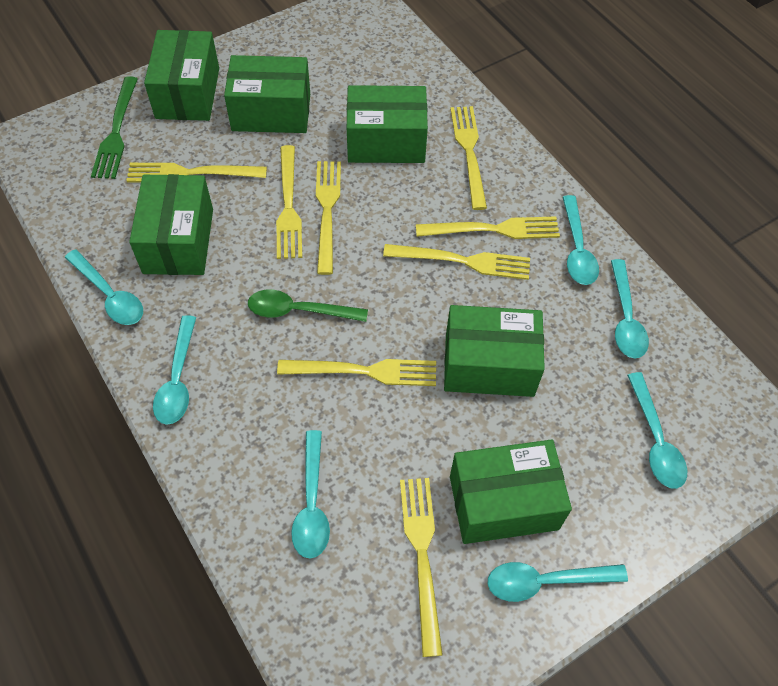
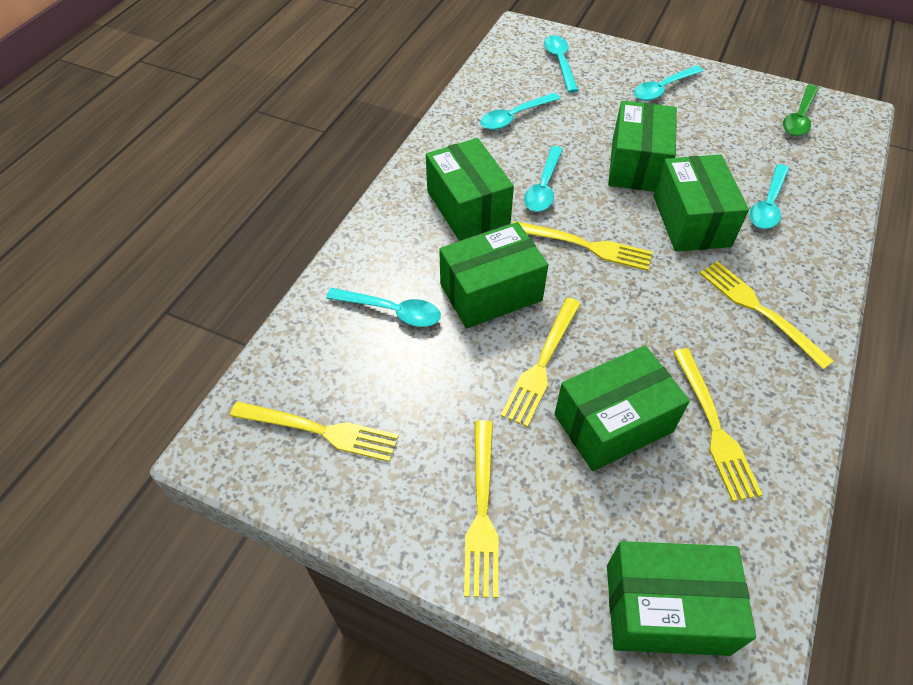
green fork: 1 -> 0
turquoise spoon: 7 -> 6
yellow fork: 8 -> 6

